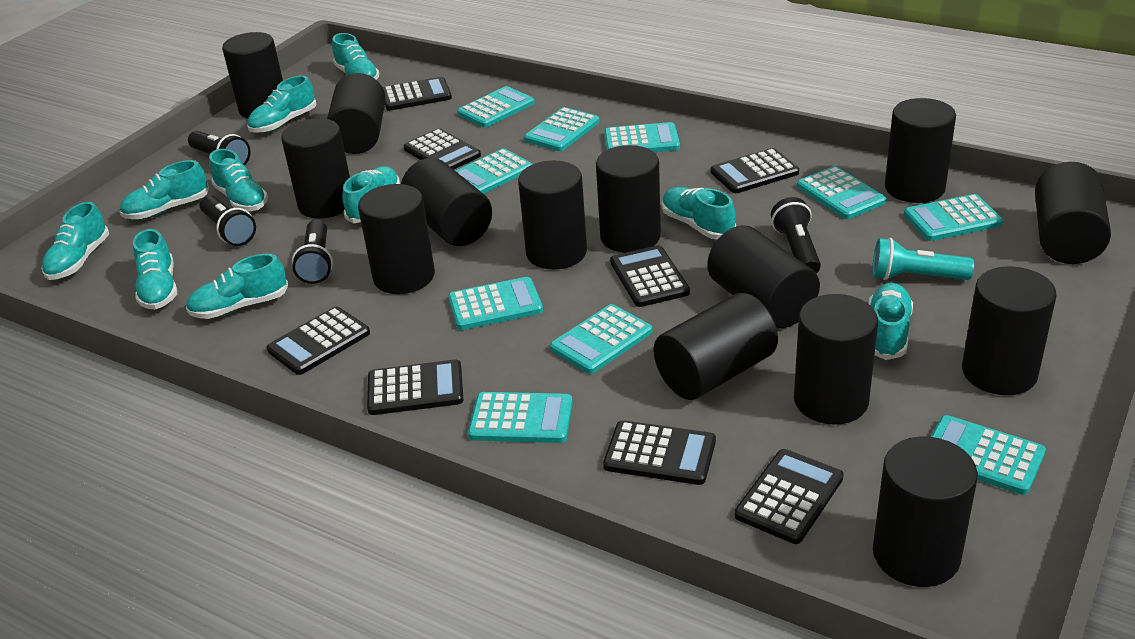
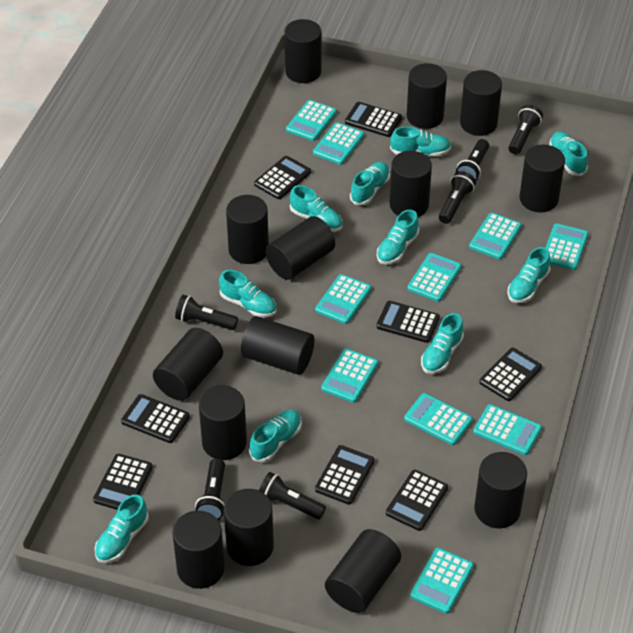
black flashlight: 4 -> 6
turquoise flashlight: 1 -> 0

